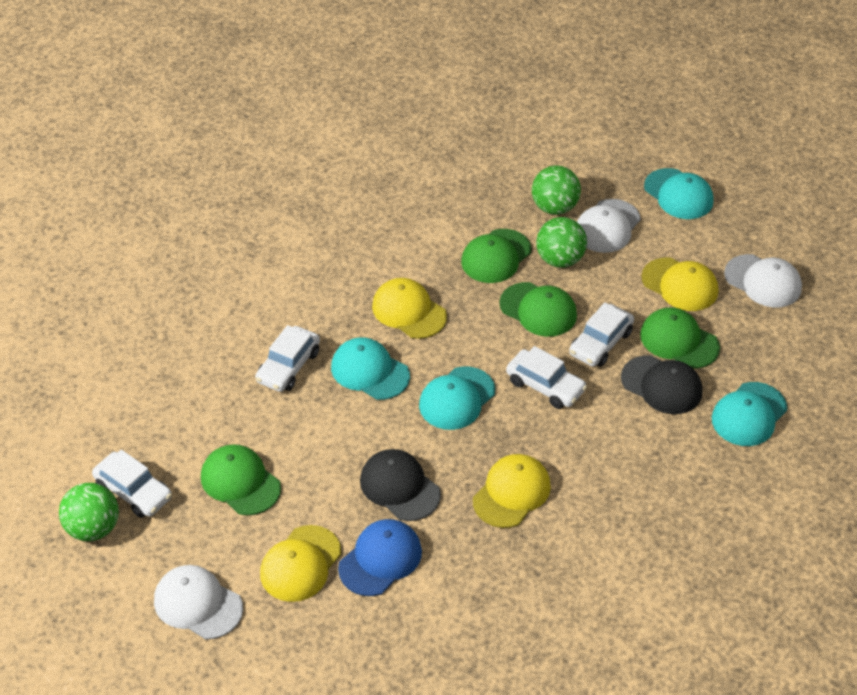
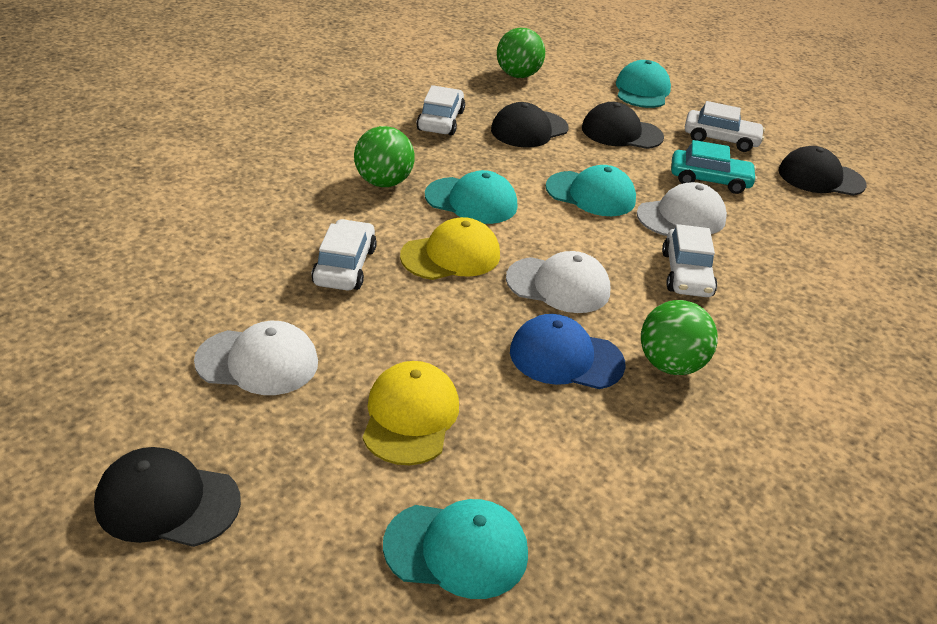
black cap: 2 -> 4
green cap: 4 -> 0
turquoise car: 0 -> 1
yellow cap: 4 -> 2

